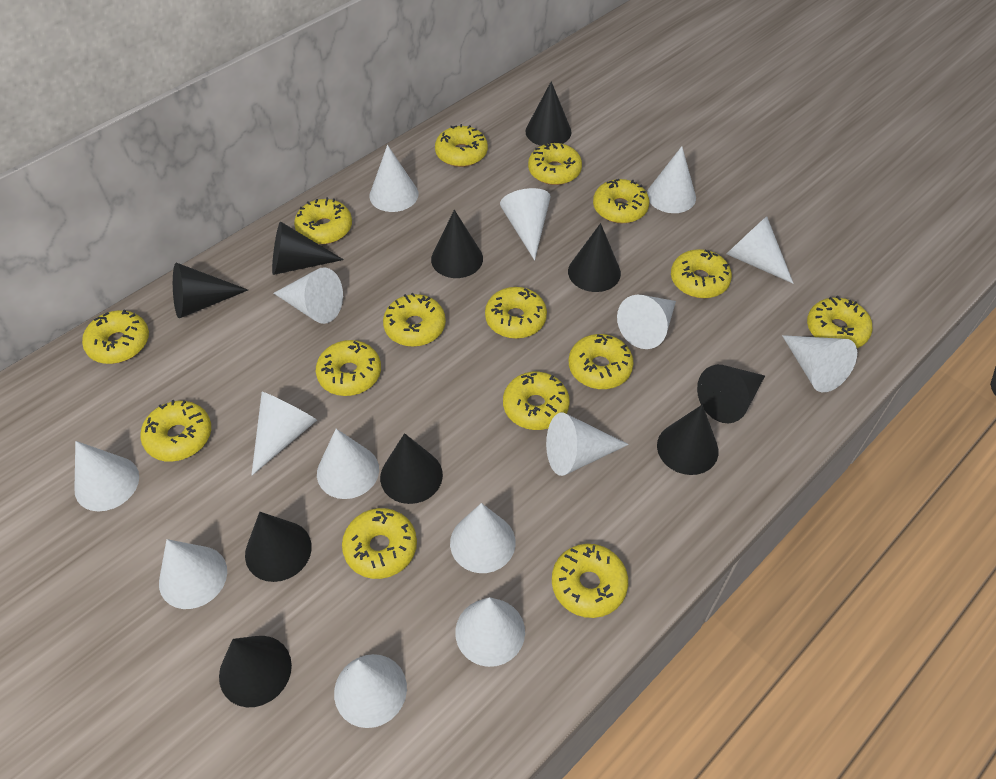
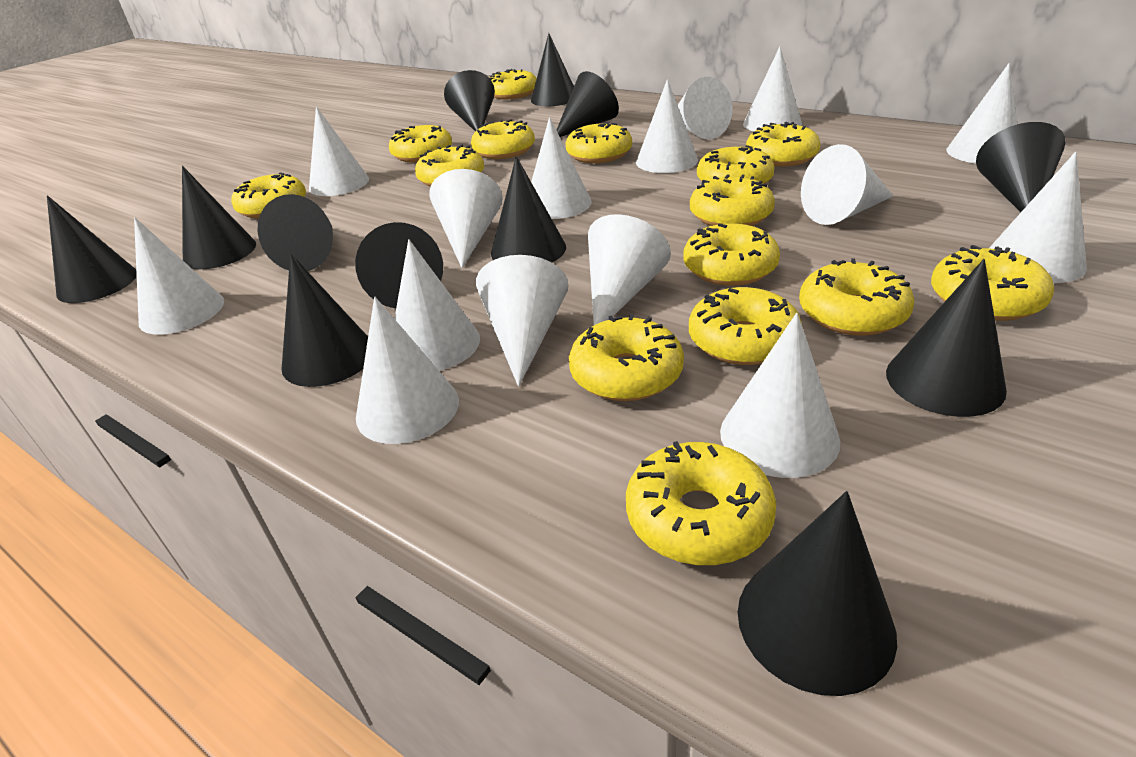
black cone: 10 -> 12

